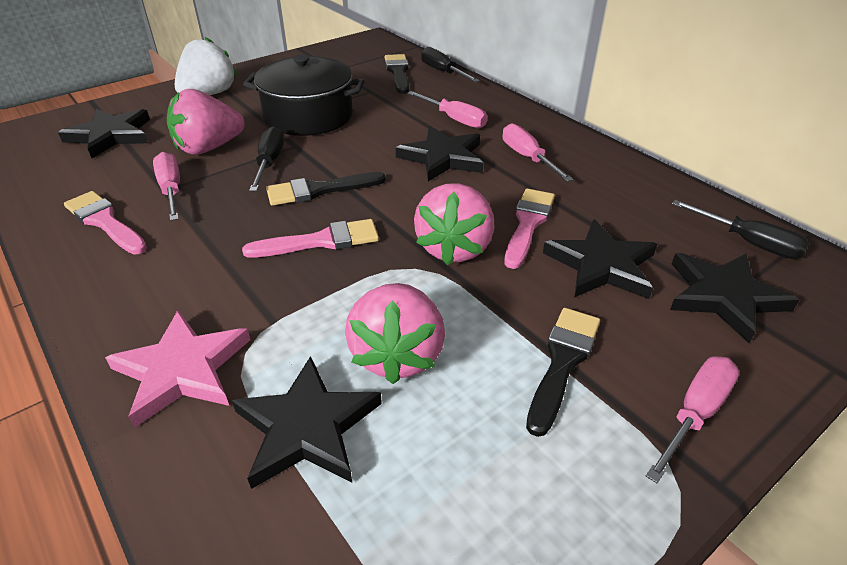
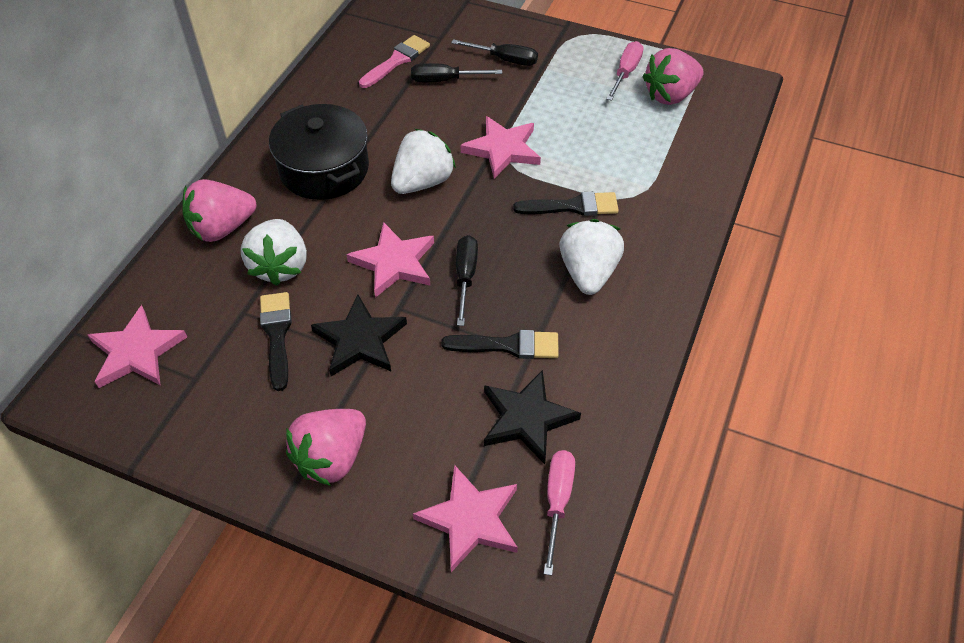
black star: 5 -> 2
pink brush: 3 -> 1
pink screwdriver: 4 -> 2
pink star: 1 -> 4
white strawberry: 1 -> 3

